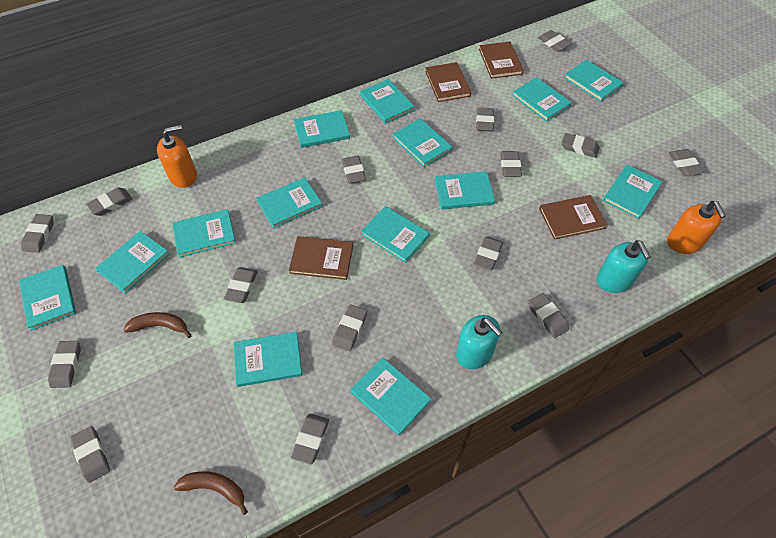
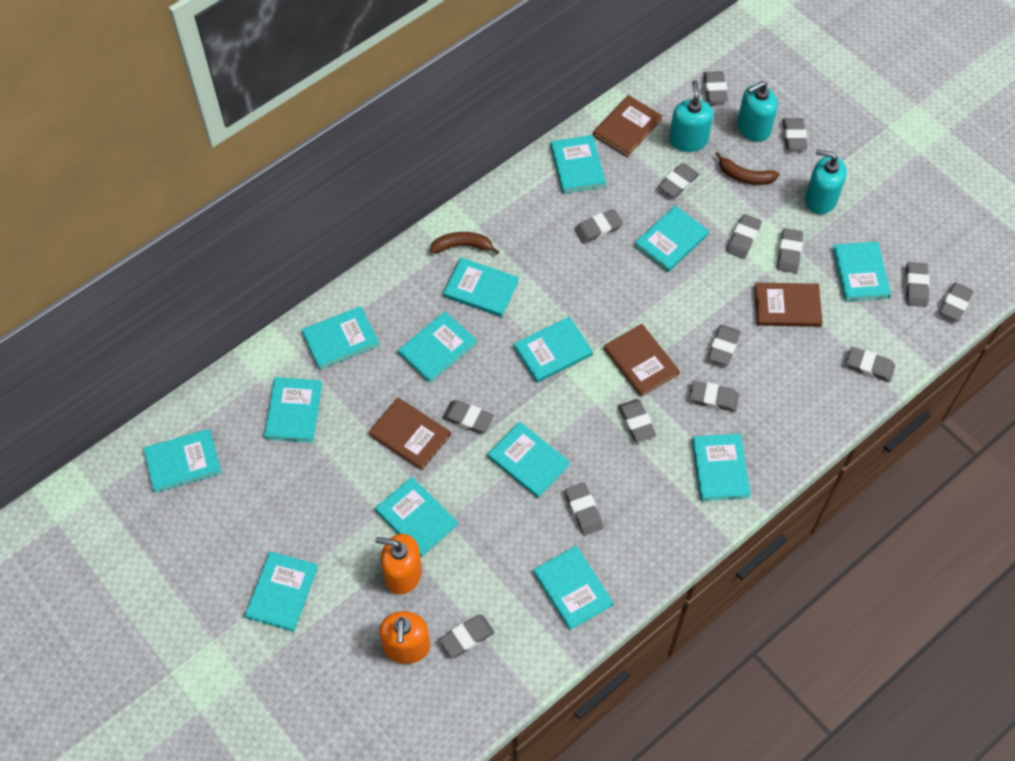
turquoise soap dispenser: 2 -> 3

